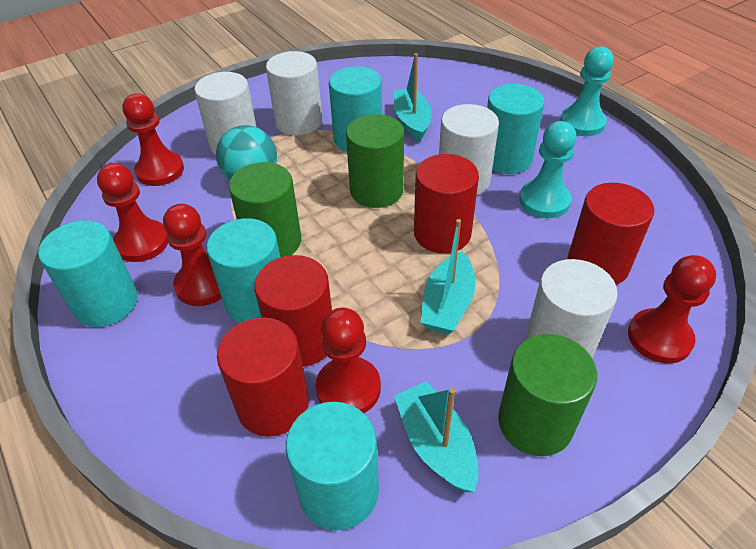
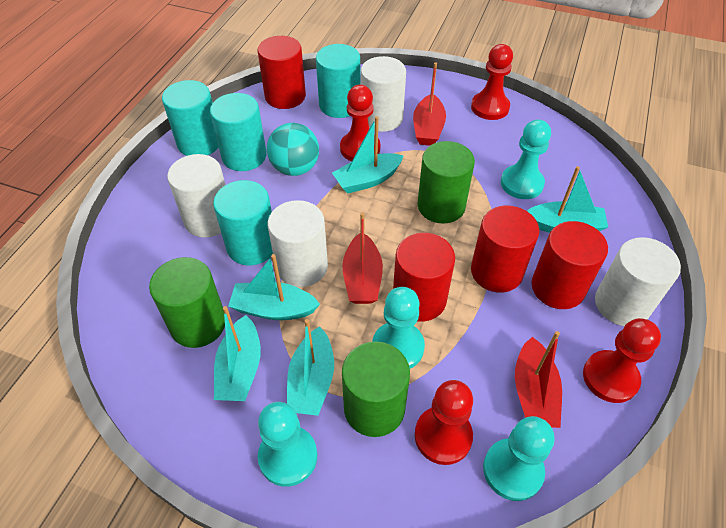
red boat: 0 -> 3
red pawn: 5 -> 4
turquoise boat: 3 -> 5
turquoise cylinder: 5 -> 4
turquoise pawn: 2 -> 4

